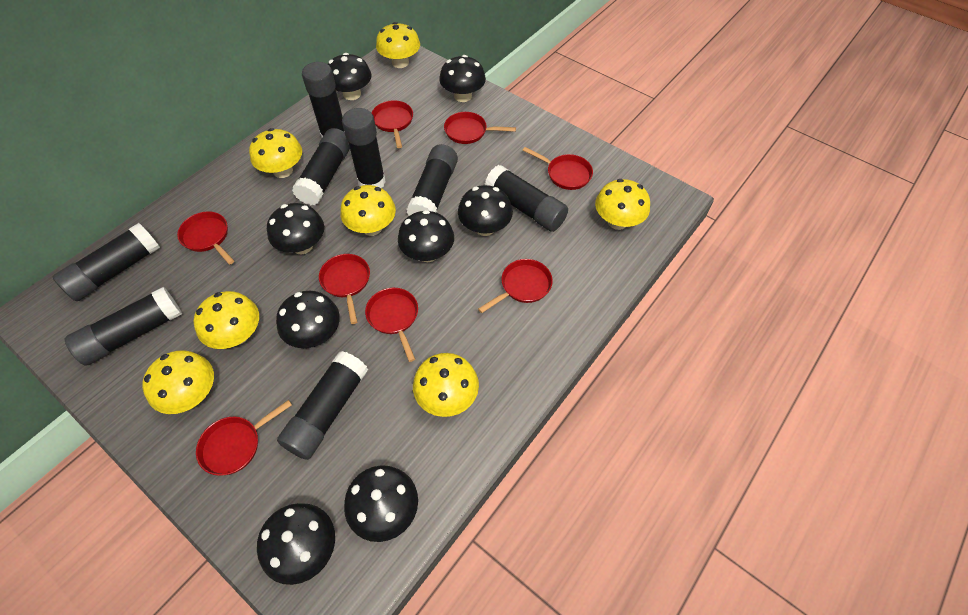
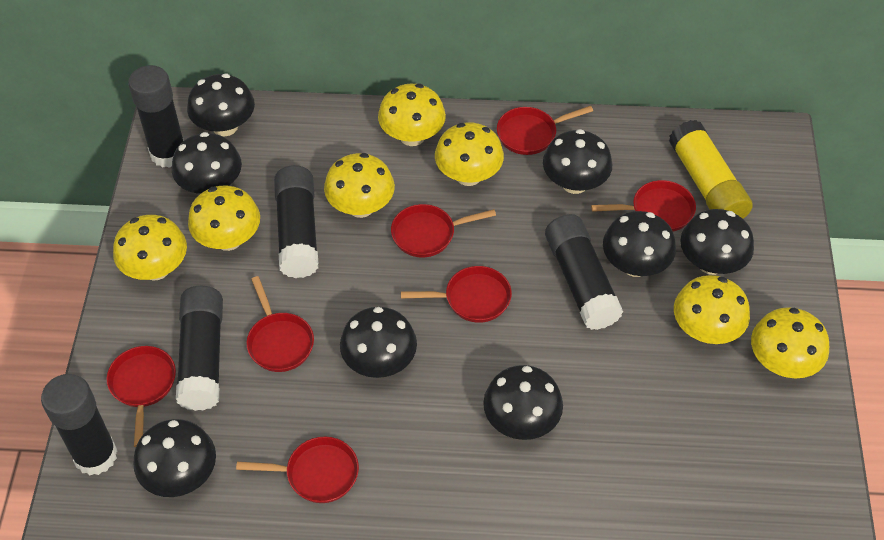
black glue stick: 8 -> 5
red pan: 8 -> 7
yellow glue stick: 0 -> 1

